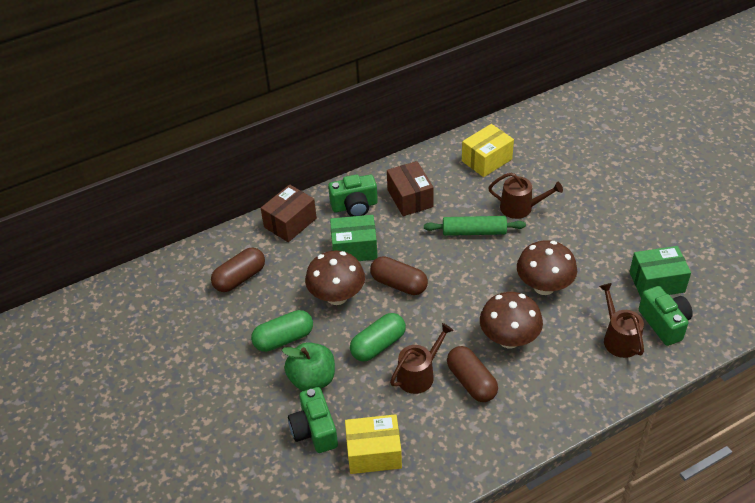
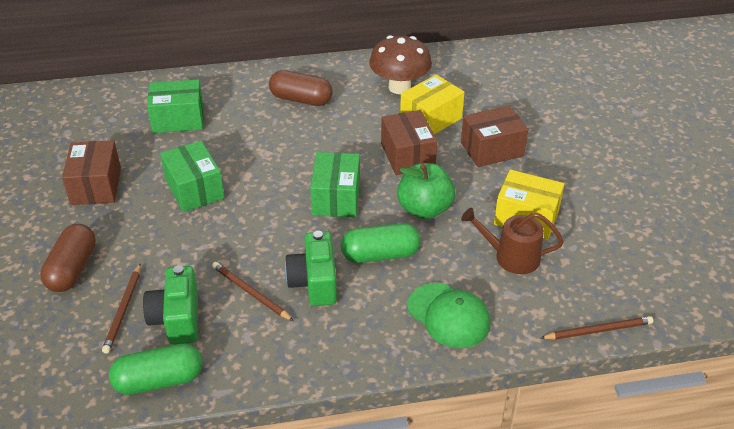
brown box: 2 -> 3
brown capsule: 3 -> 2
brown mushroom: 3 -> 1
brown pencil: 0 -> 3
brown watering can: 3 -> 1
green box: 2 -> 3
green camera: 3 -> 2
green cap: 0 -> 1
green rolling pin: 1 -> 0

